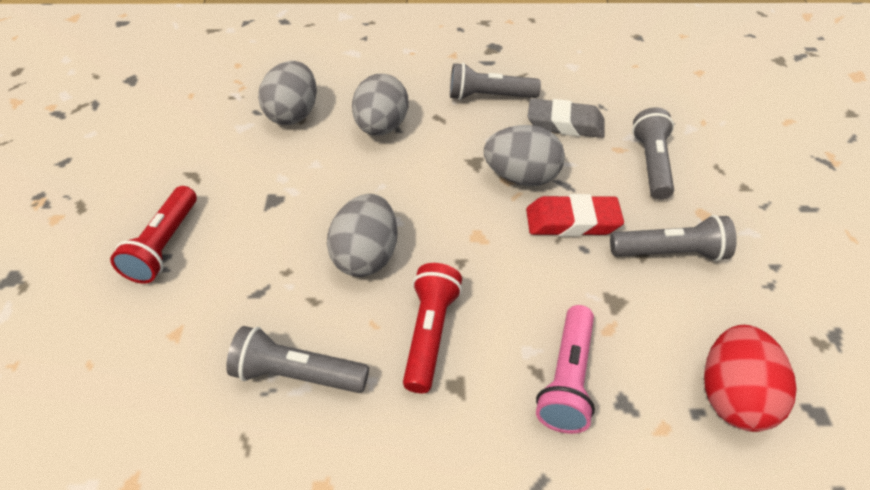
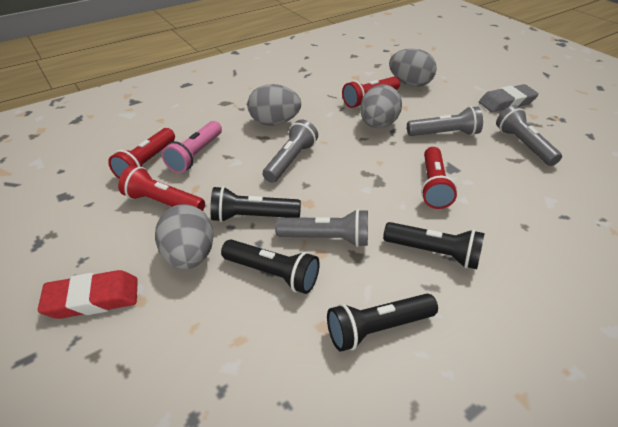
black flashlight: 0 -> 4
red egg: 1 -> 0
red flashlight: 2 -> 4

